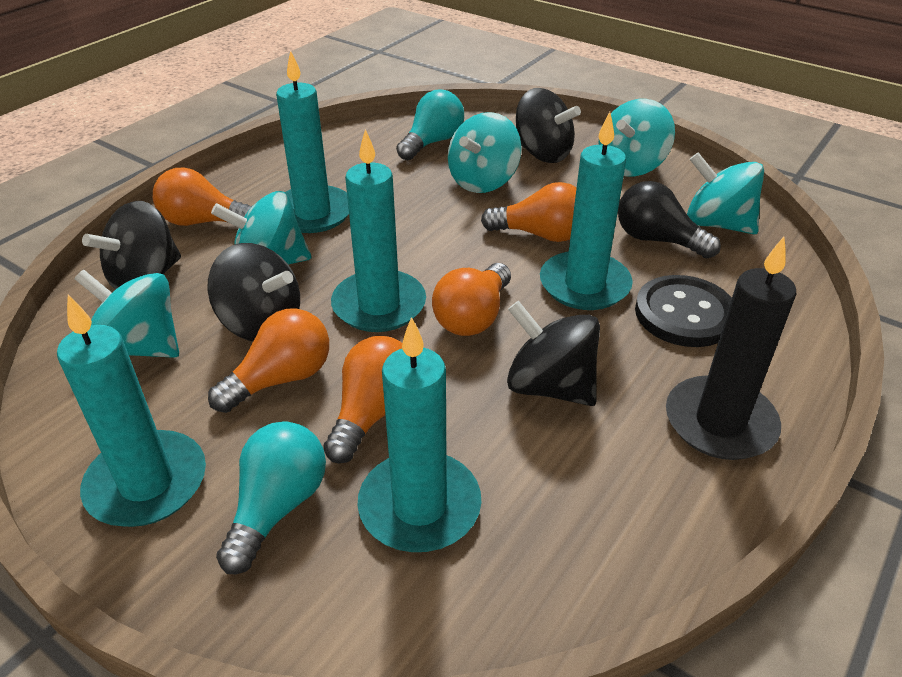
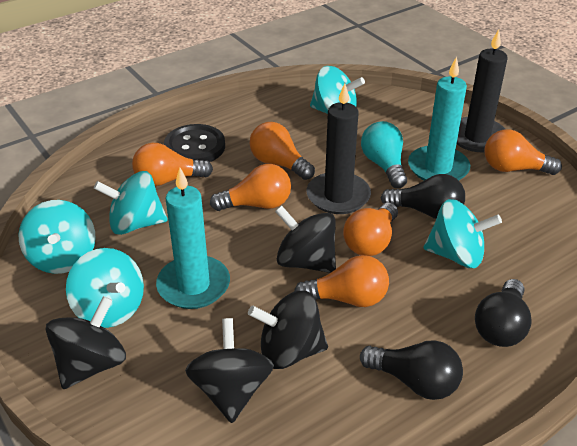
black candle: 1 -> 2
black light bulb: 1 -> 3
orange light bulb: 5 -> 6
turquoise candle: 5 -> 2
turquoise light bulb: 2 -> 1

